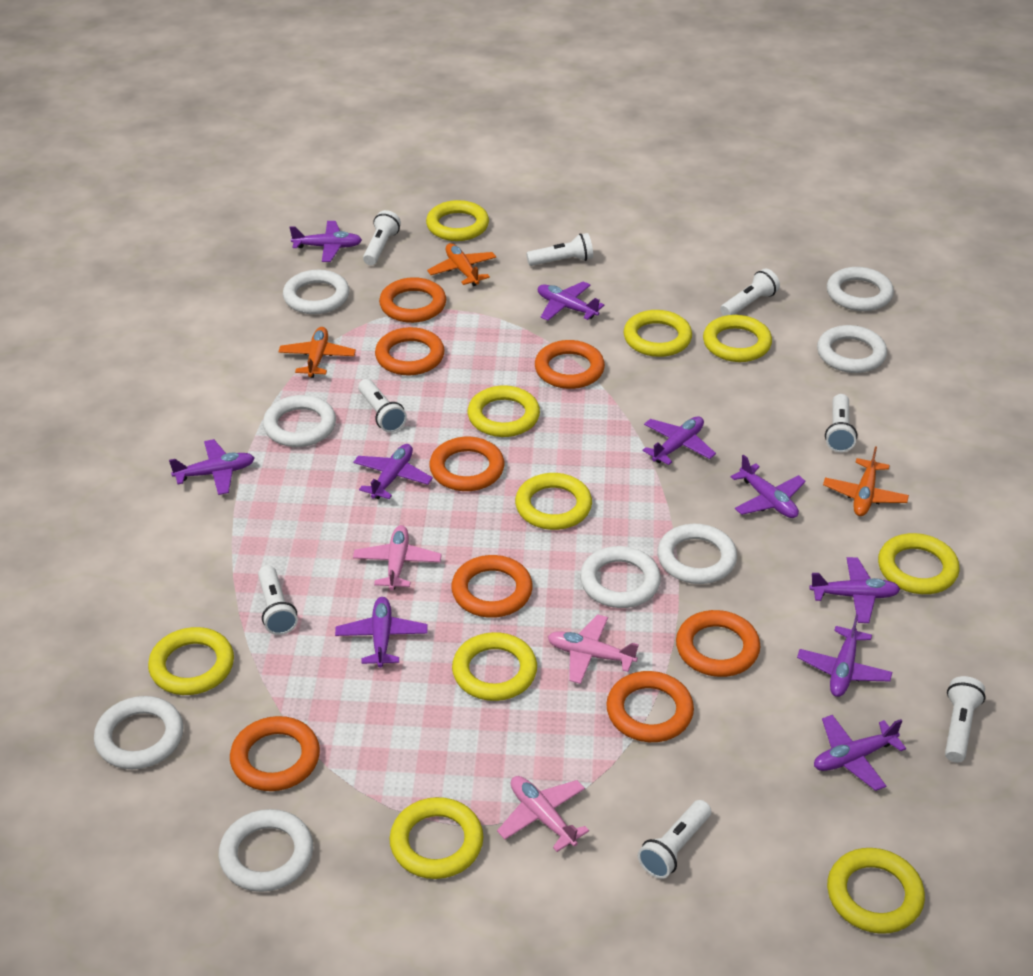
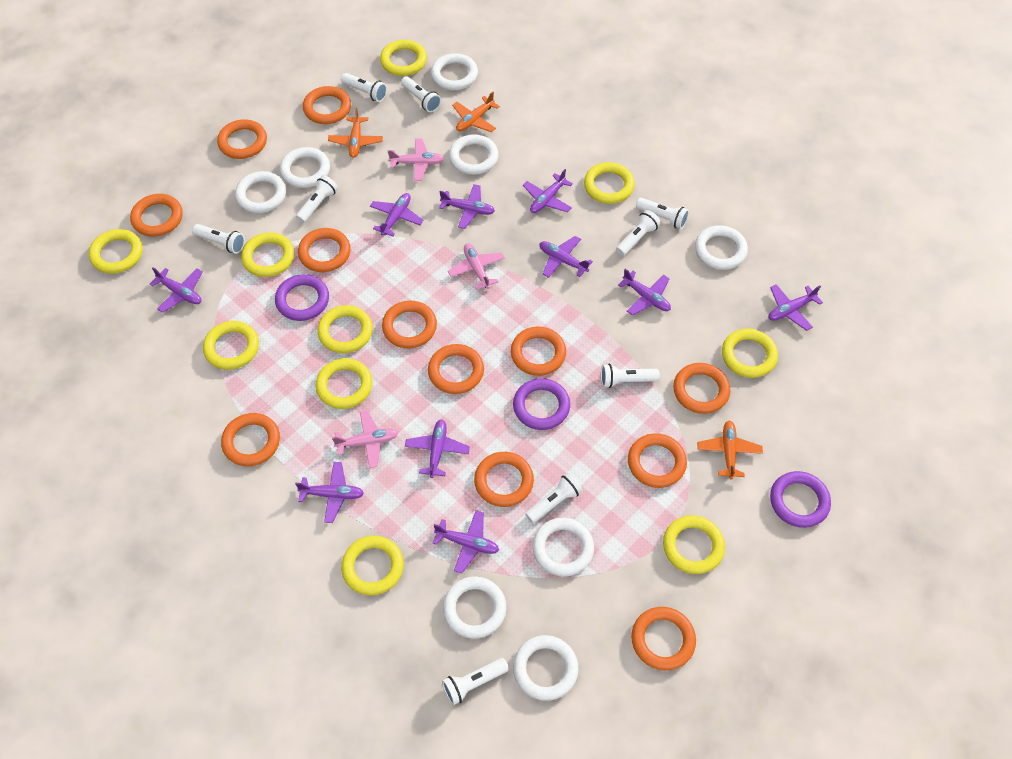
orange ring: 8 -> 12
purple ring: 0 -> 3
white flashlight: 8 -> 9

